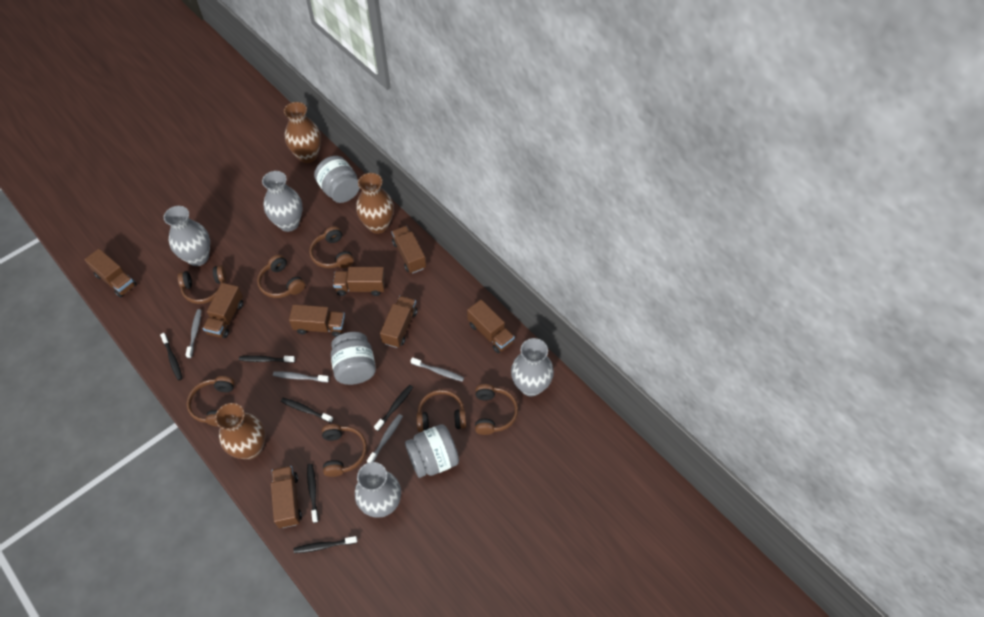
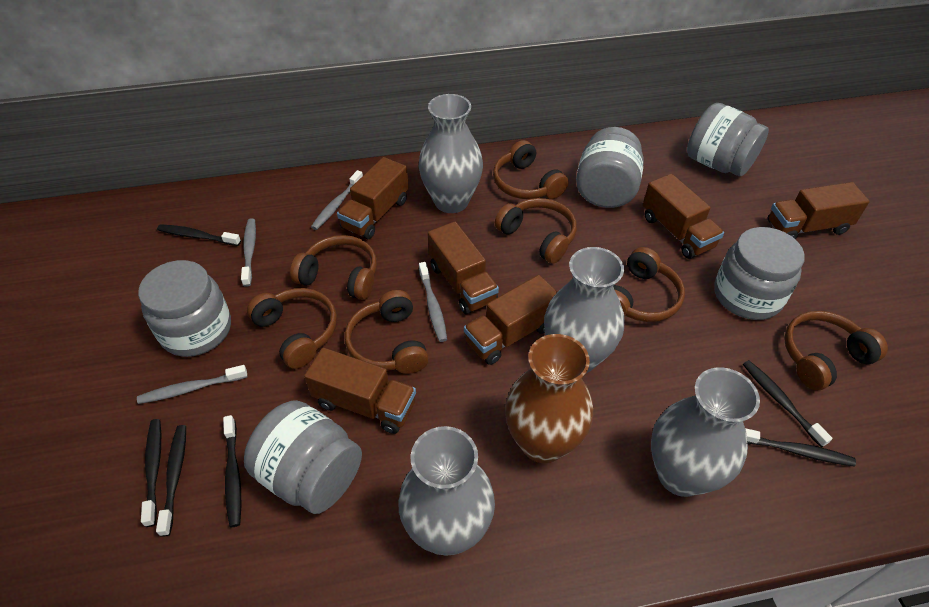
brown truck: 8 -> 6
brown vase: 3 -> 1
grey jar: 3 -> 5

